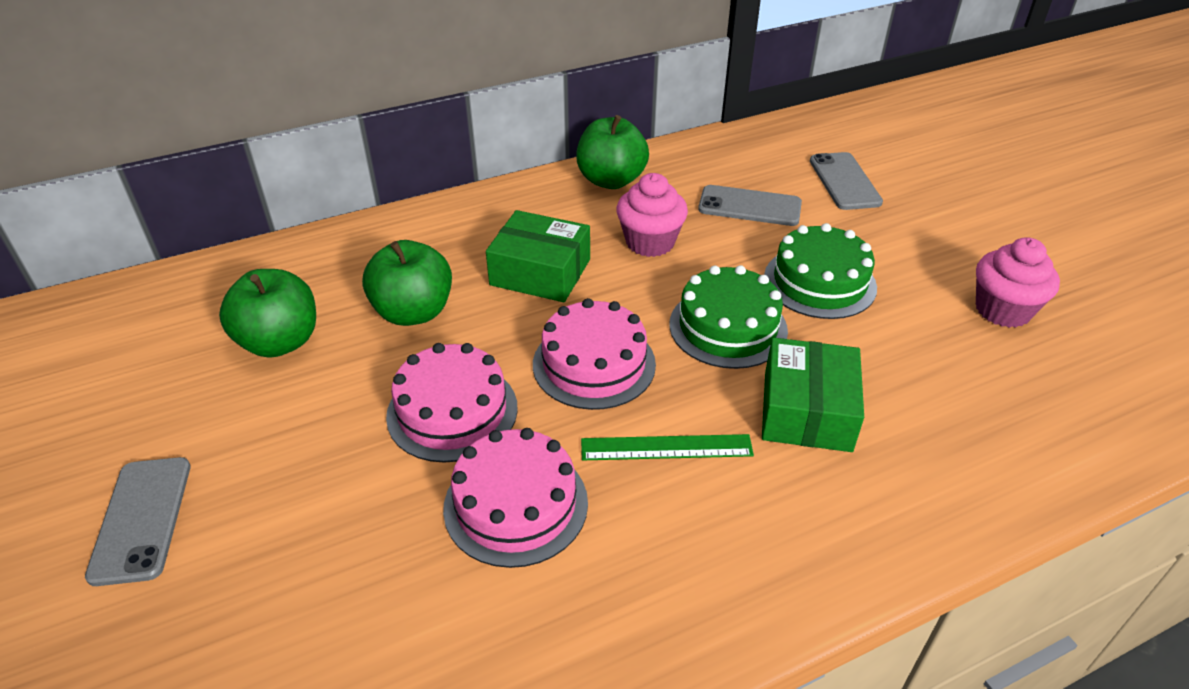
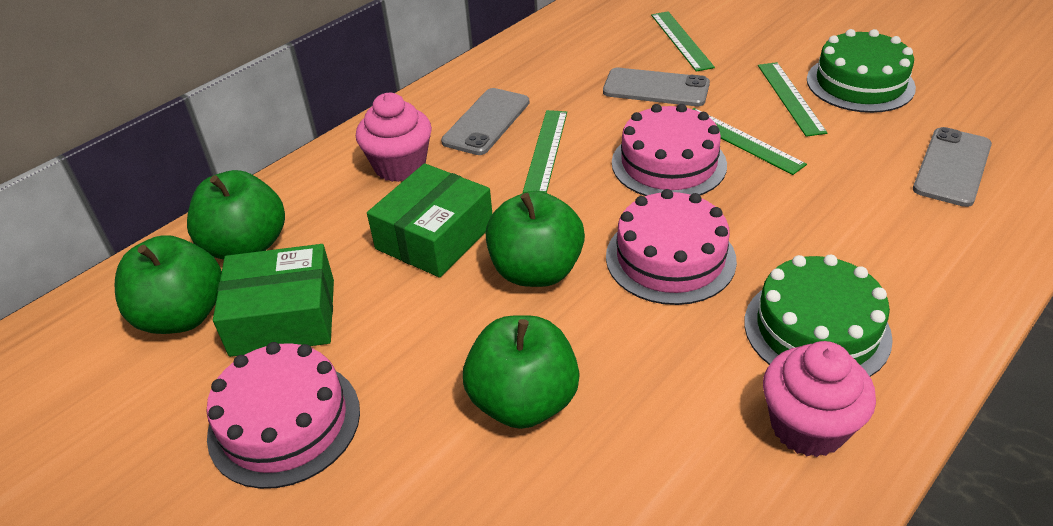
green apple: 3 -> 4
green ruler: 1 -> 4

